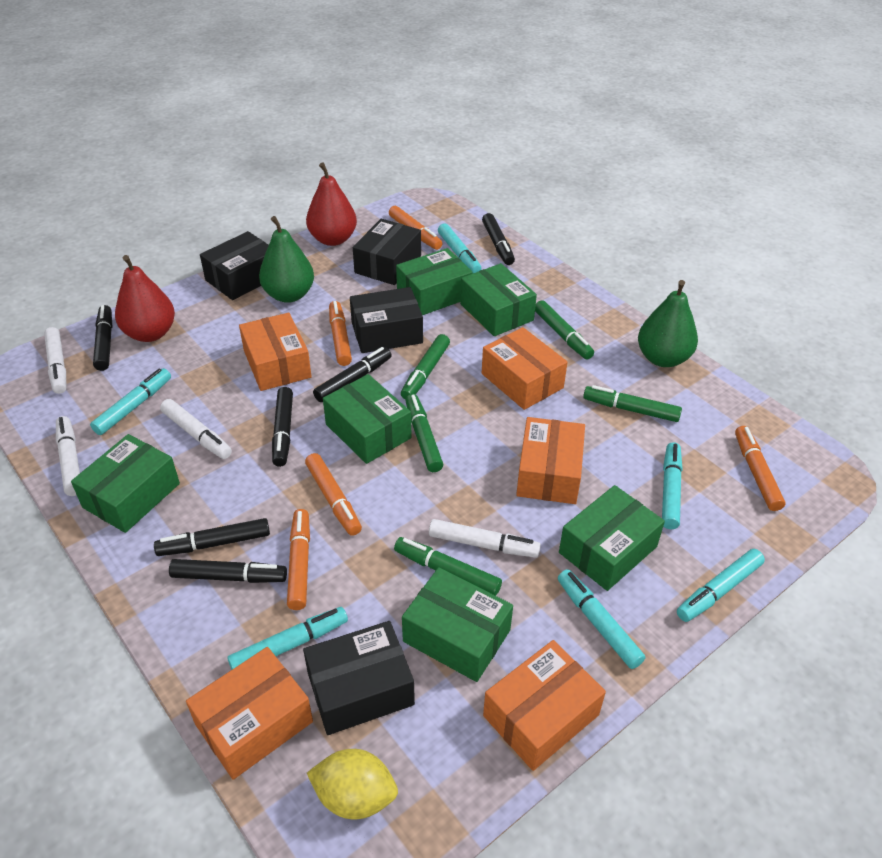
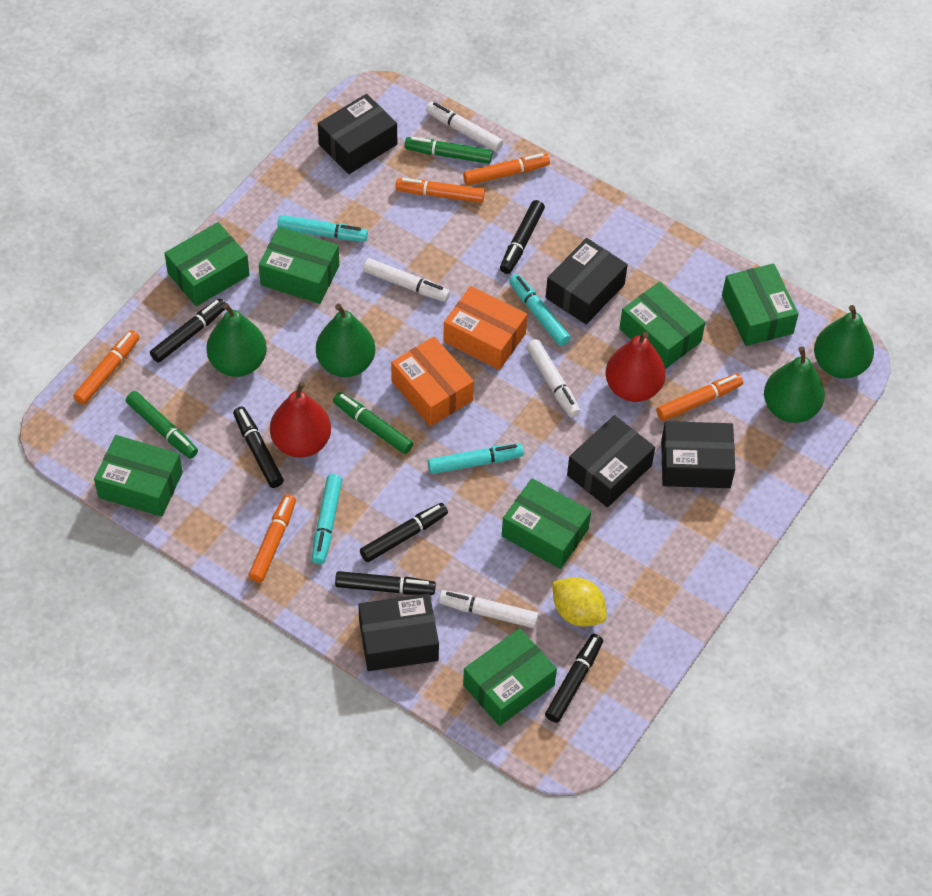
black box: 4 -> 5
green box: 6 -> 7
green marker: 5 -> 3
green pear: 2 -> 4
orange box: 5 -> 2
turquoise marker: 6 -> 4

